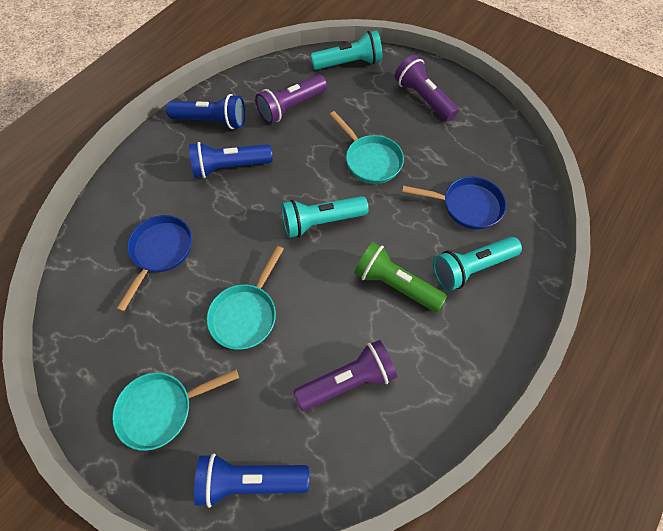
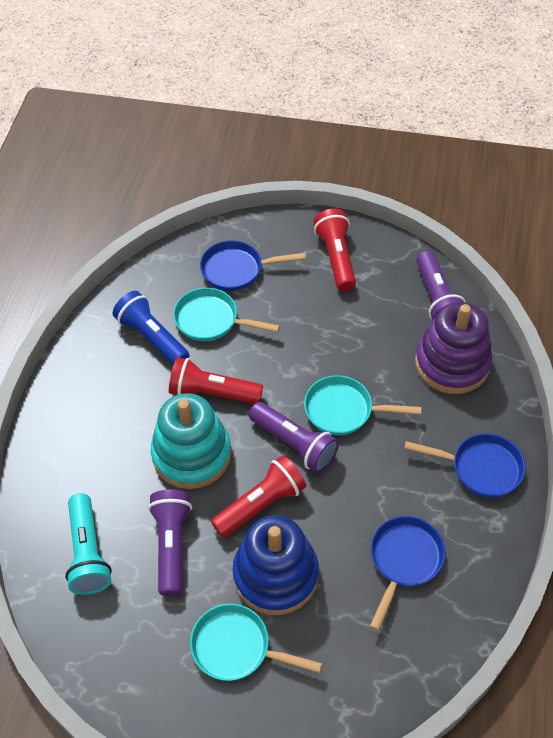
blue flashlight: 3 -> 1
blue pan: 2 -> 3
blue stacking toy: 0 -> 1
green flashlight: 1 -> 0
purple stacking toy: 0 -> 1
red flashlight: 0 -> 3
turquoise flashlight: 3 -> 1
turquoise stacking toy: 0 -> 1

